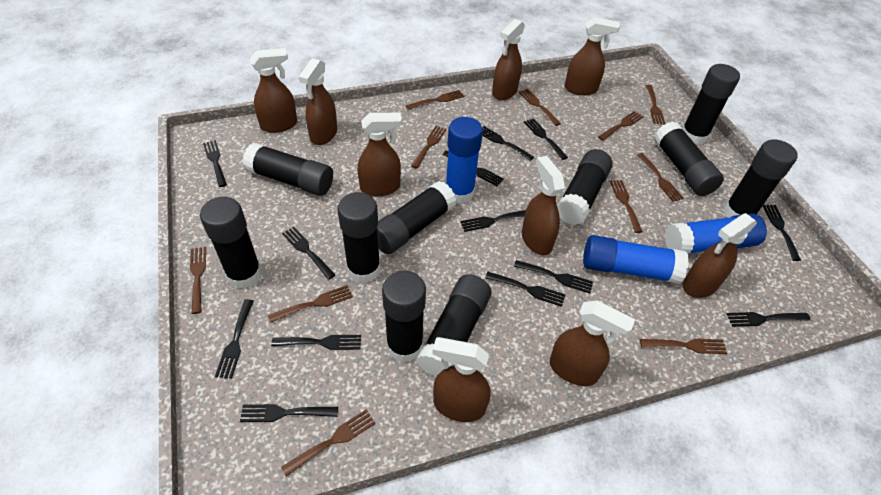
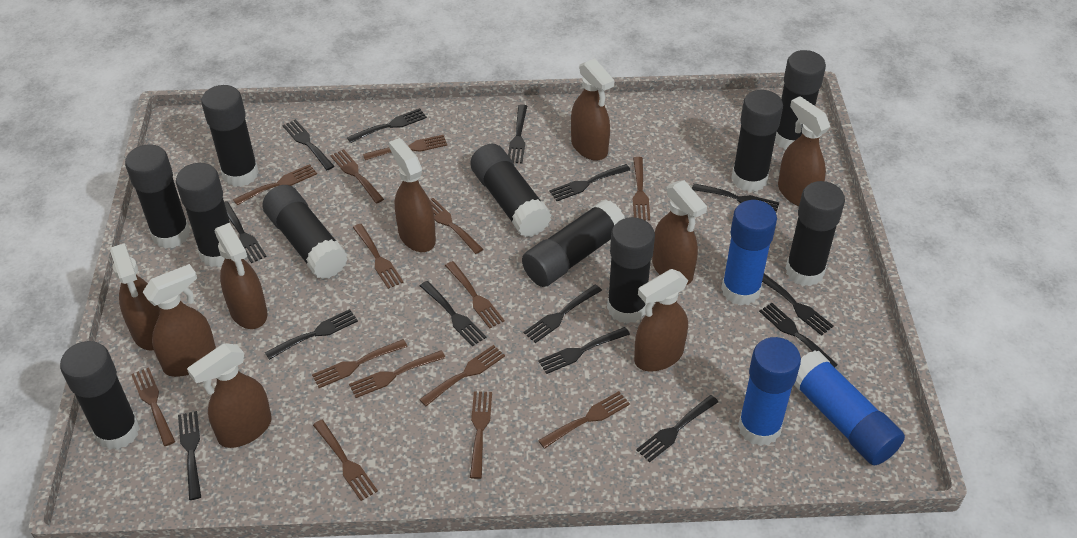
black fork: 13 -> 14
black glue stick: 10 -> 11
brown fork: 11 -> 14

